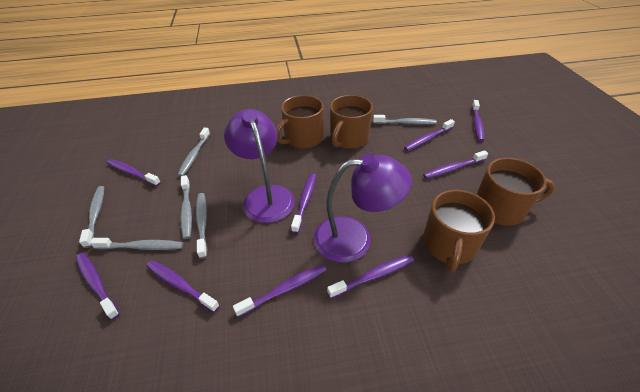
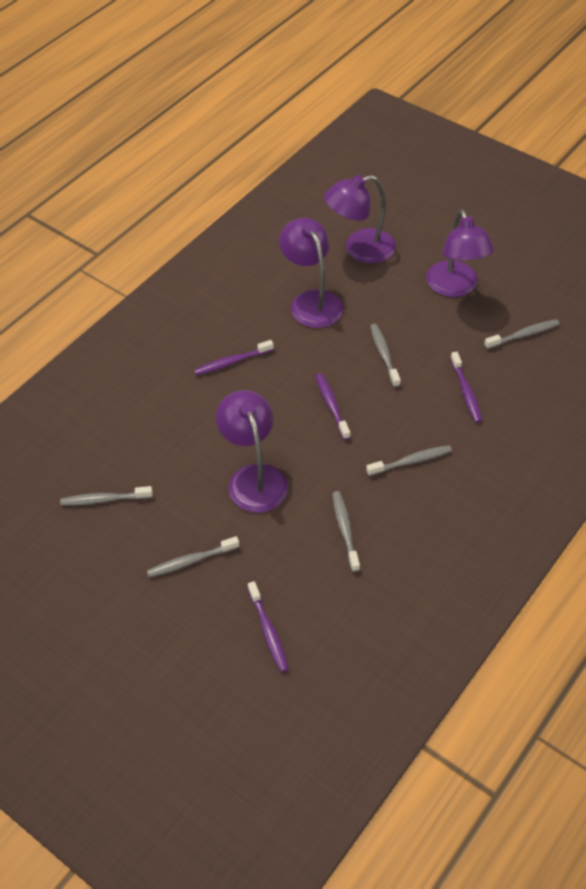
brown mug: 4 -> 0
purple lamp: 2 -> 4
purple toothbrush: 9 -> 4

